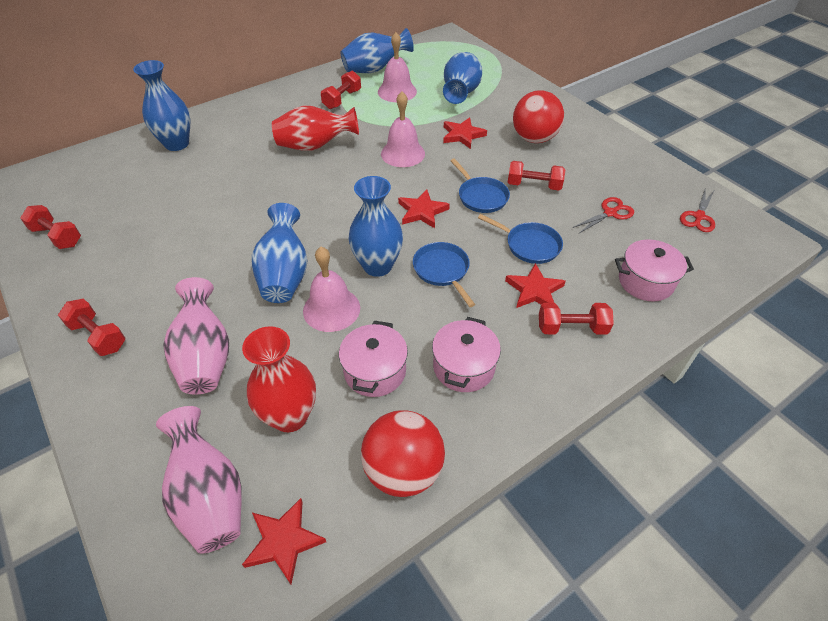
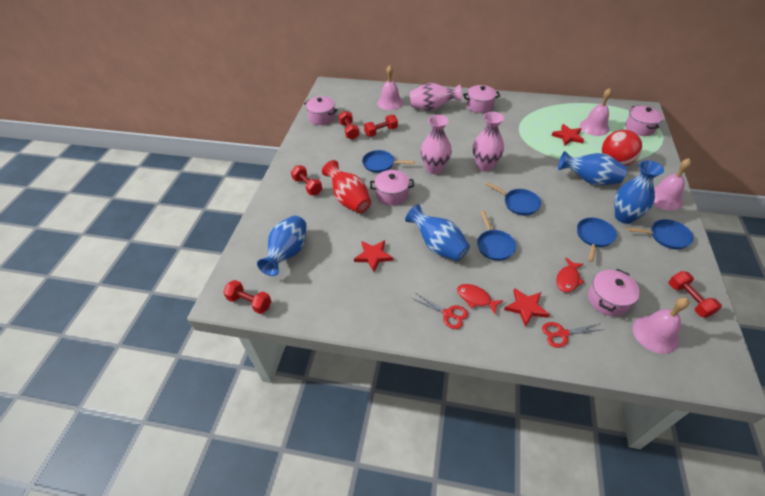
blue pan: 3 -> 5
blue vase: 5 -> 4
pink bell: 3 -> 4
pink pot: 3 -> 5
pink vase: 2 -> 3
red ball: 2 -> 1
red fish: 0 -> 2
red star: 4 -> 3
red vase: 2 -> 1

